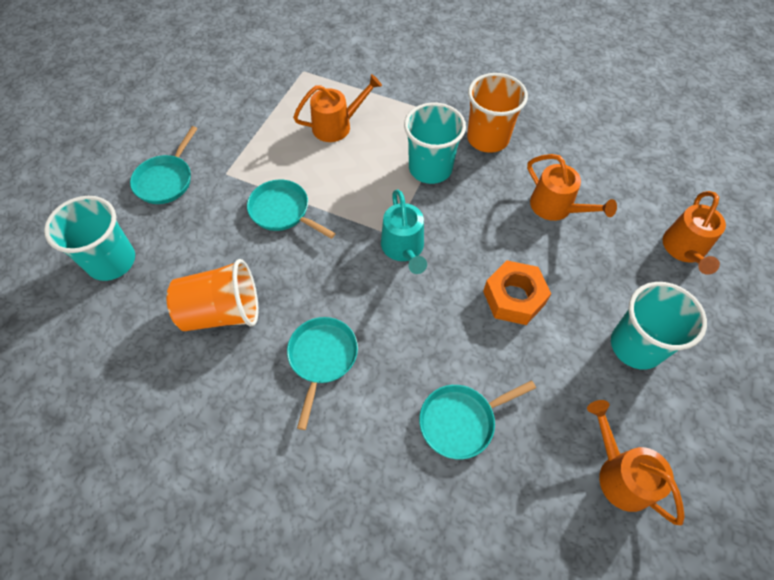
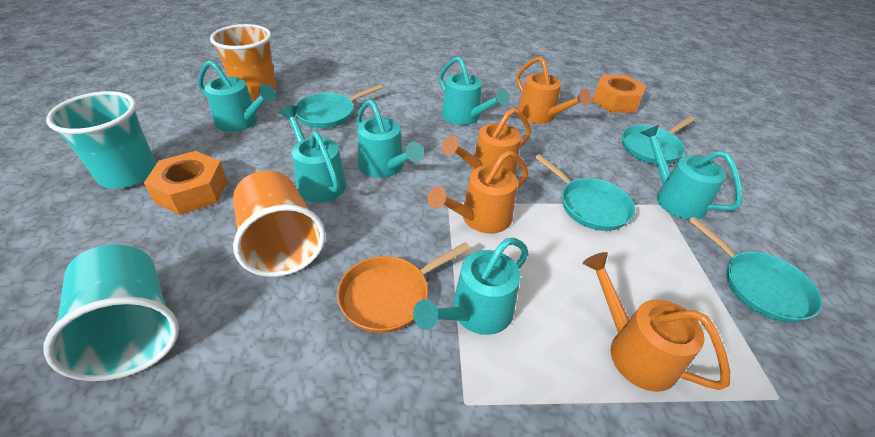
orange nut: 1 -> 2
orange pan: 0 -> 1
turquoise cup: 3 -> 2
turquoise watering can: 1 -> 6

